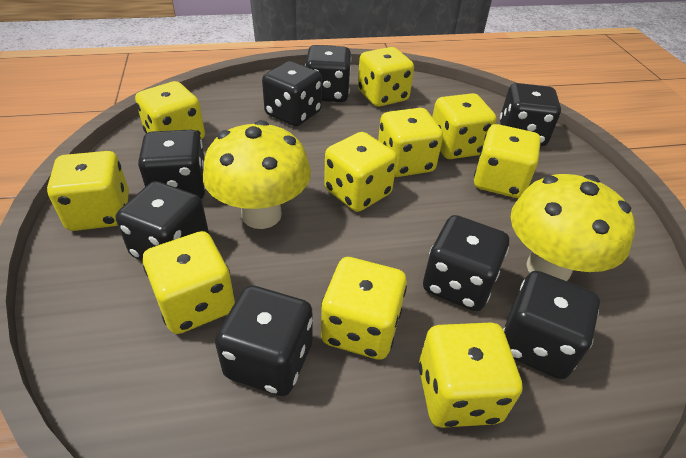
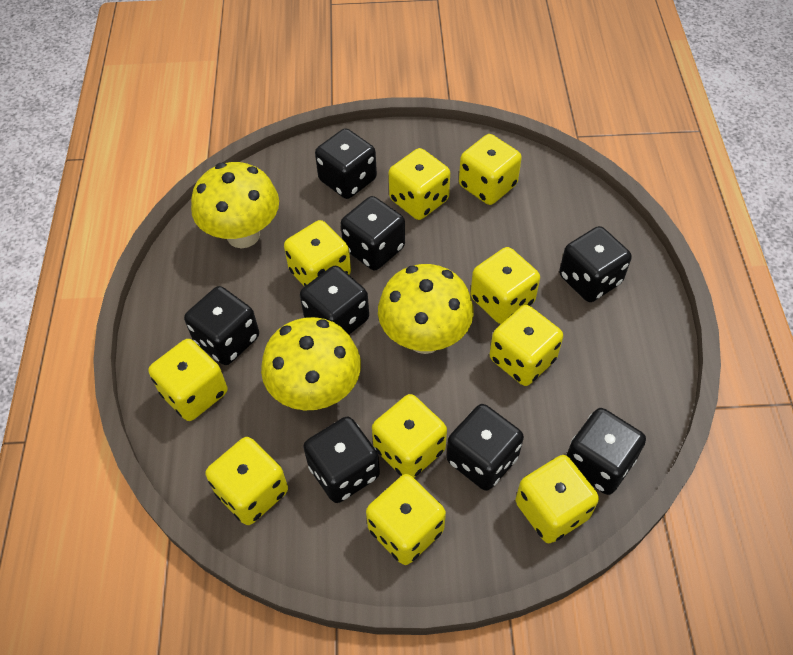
yellow mushroom: 2 -> 3

